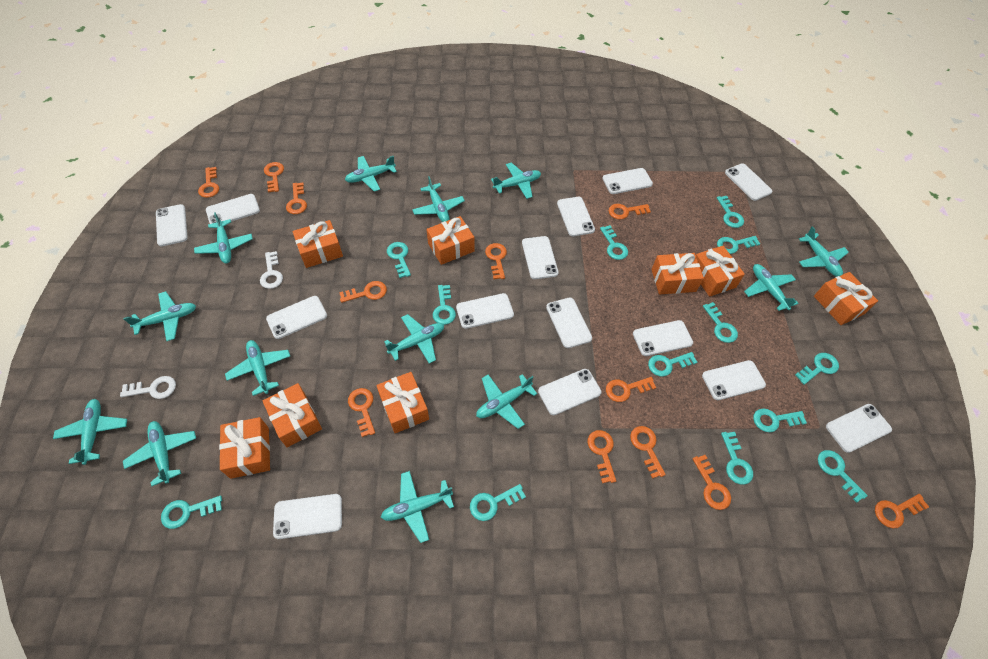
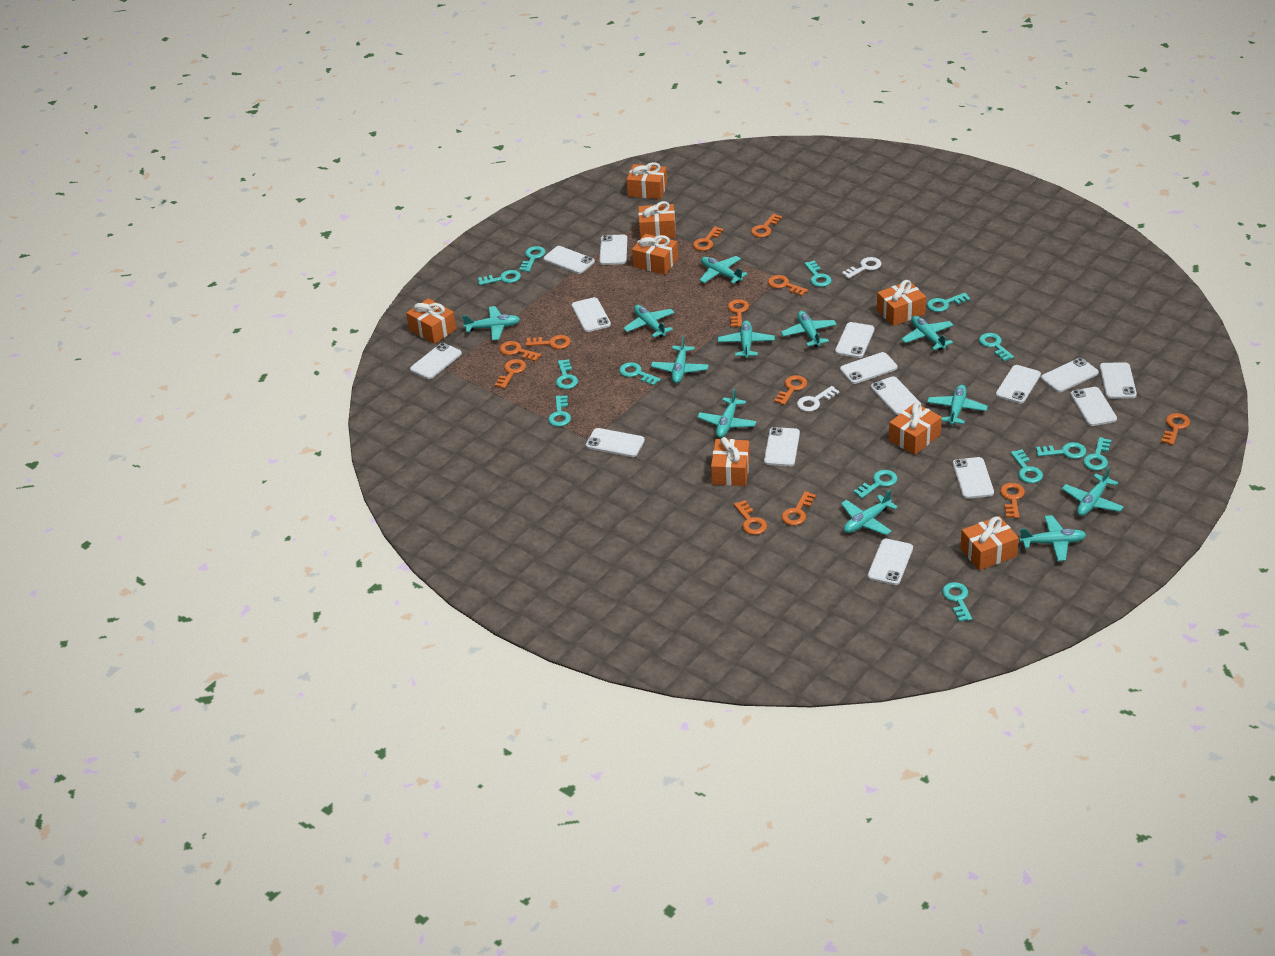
turquoise plane: 13 -> 12
white phone: 14 -> 15

